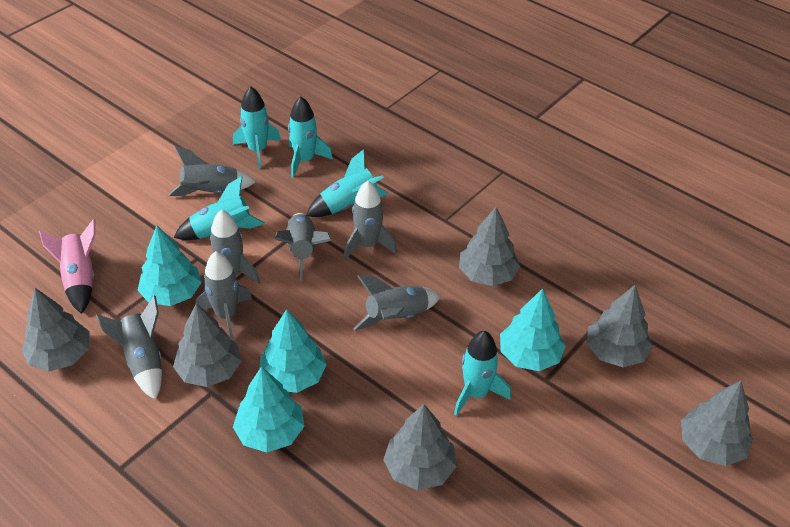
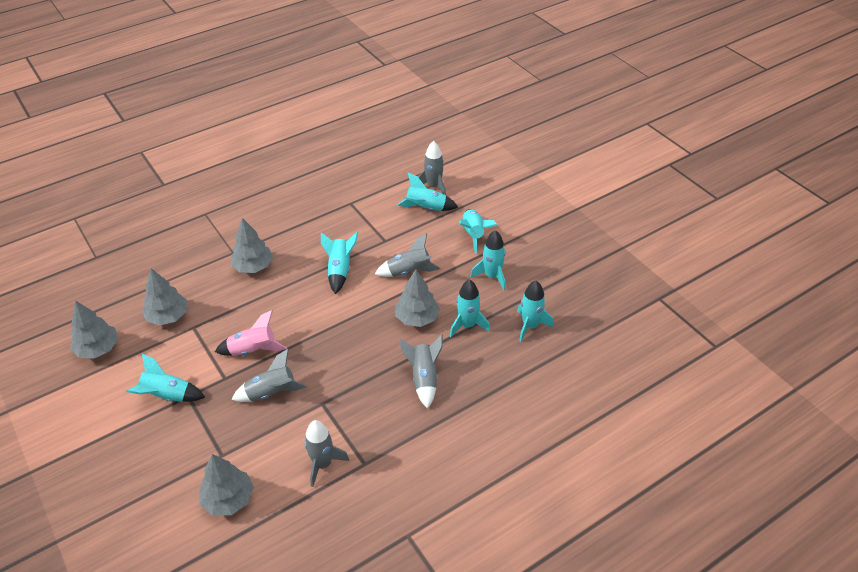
grey rocket: 7 -> 5
grey tree: 6 -> 5
turquoise rocket: 5 -> 7
turquoise tree: 4 -> 0

